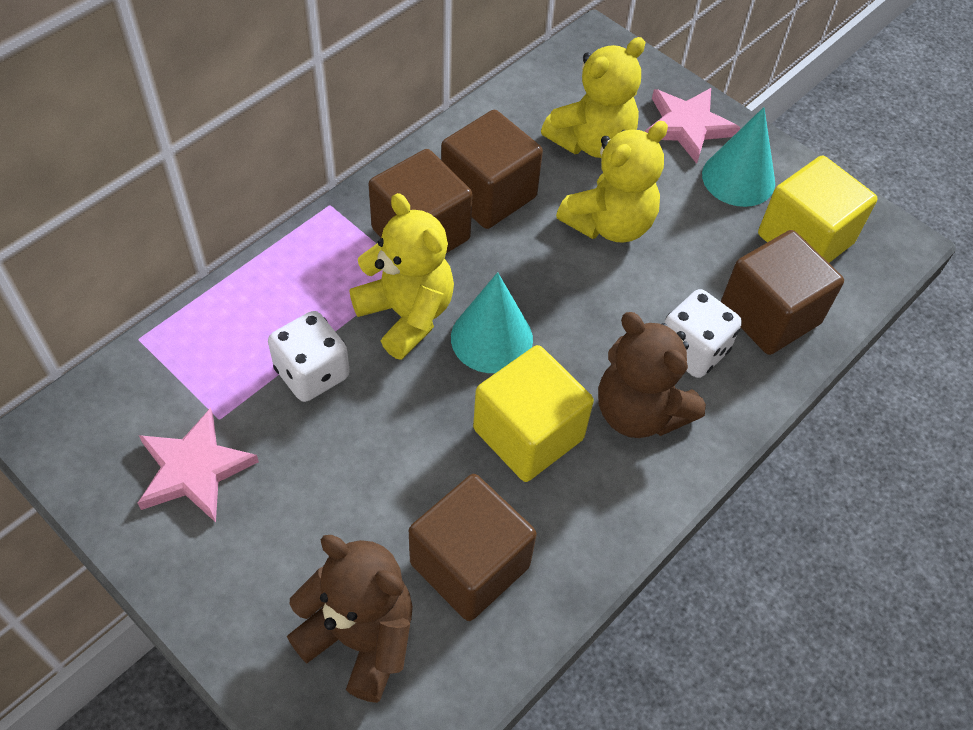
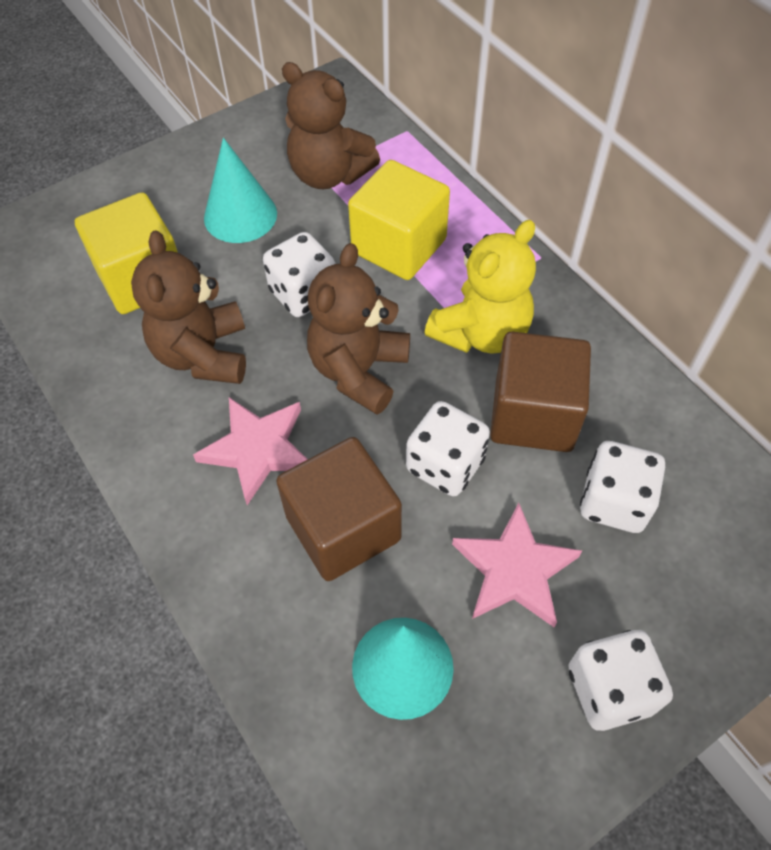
brown cube: 4 -> 2
brown teddy bear: 2 -> 3
white dice: 2 -> 4
yellow teddy bear: 3 -> 1

